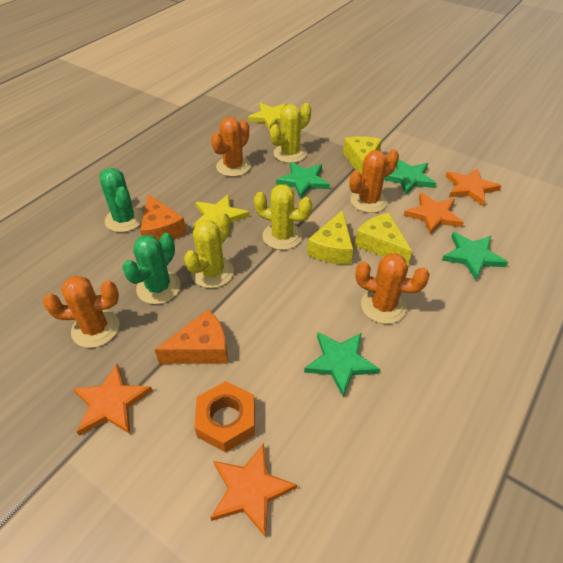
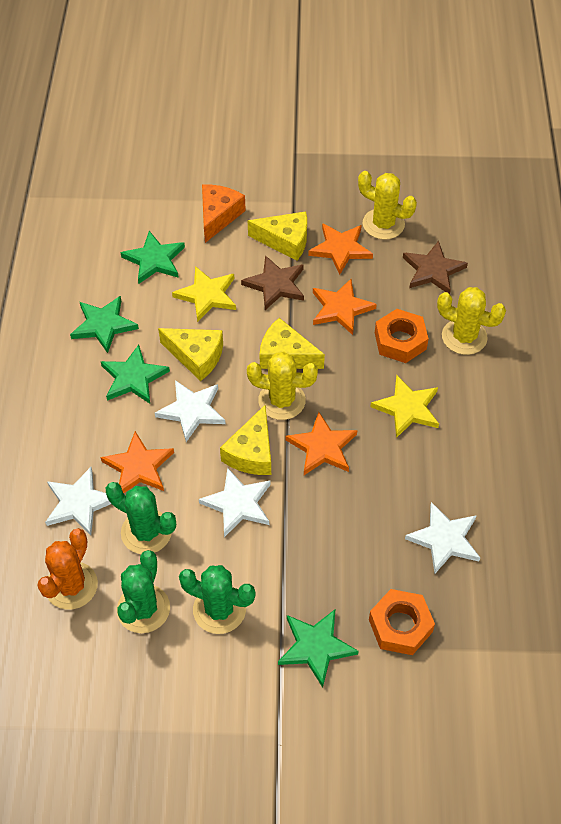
brown star: 0 -> 2
green cactus: 2 -> 3
orange cactus: 4 -> 1
orange cheese: 2 -> 1
orange nut: 1 -> 2
white star: 0 -> 4
yellow cheese: 3 -> 4

